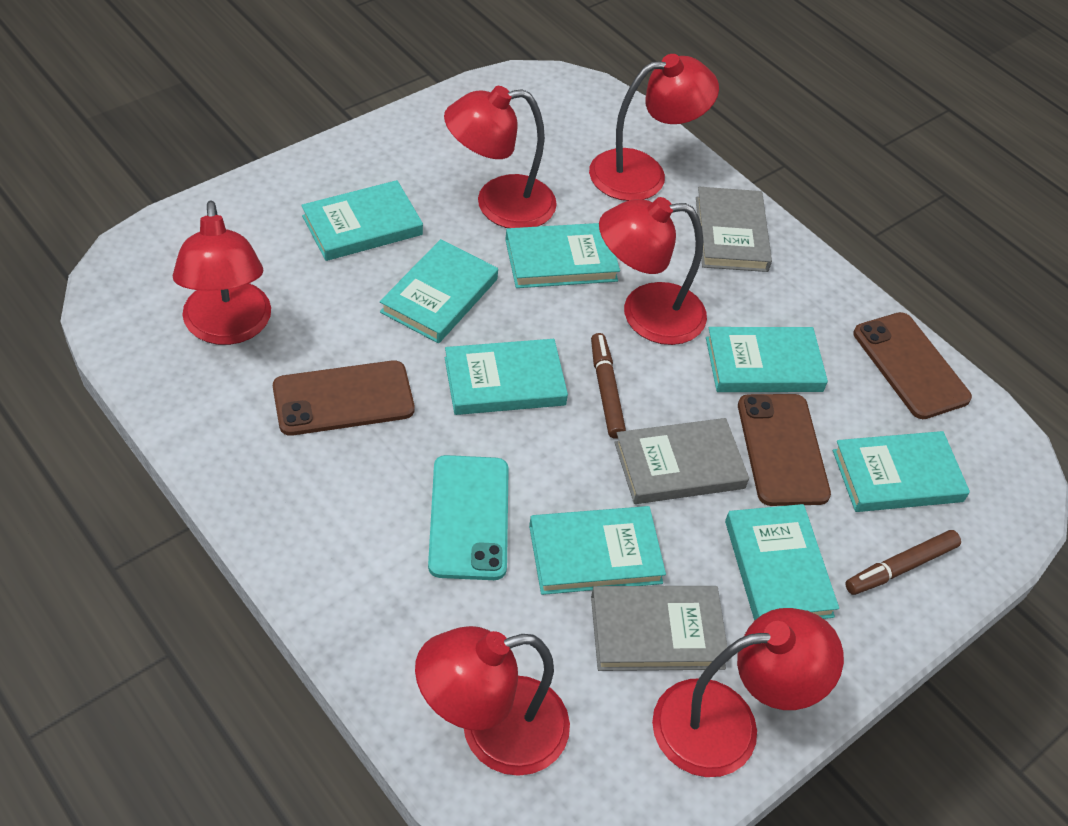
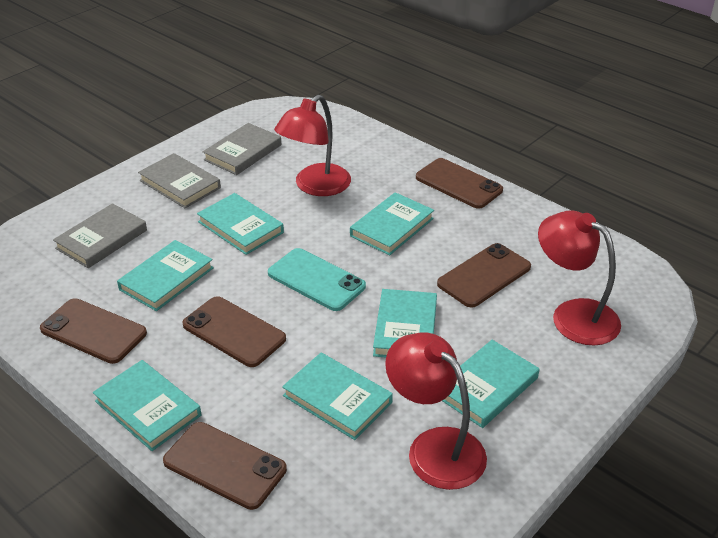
brown marker: 2 -> 0
brown phone: 3 -> 5
red lamp: 6 -> 3
turquoise book: 8 -> 7

